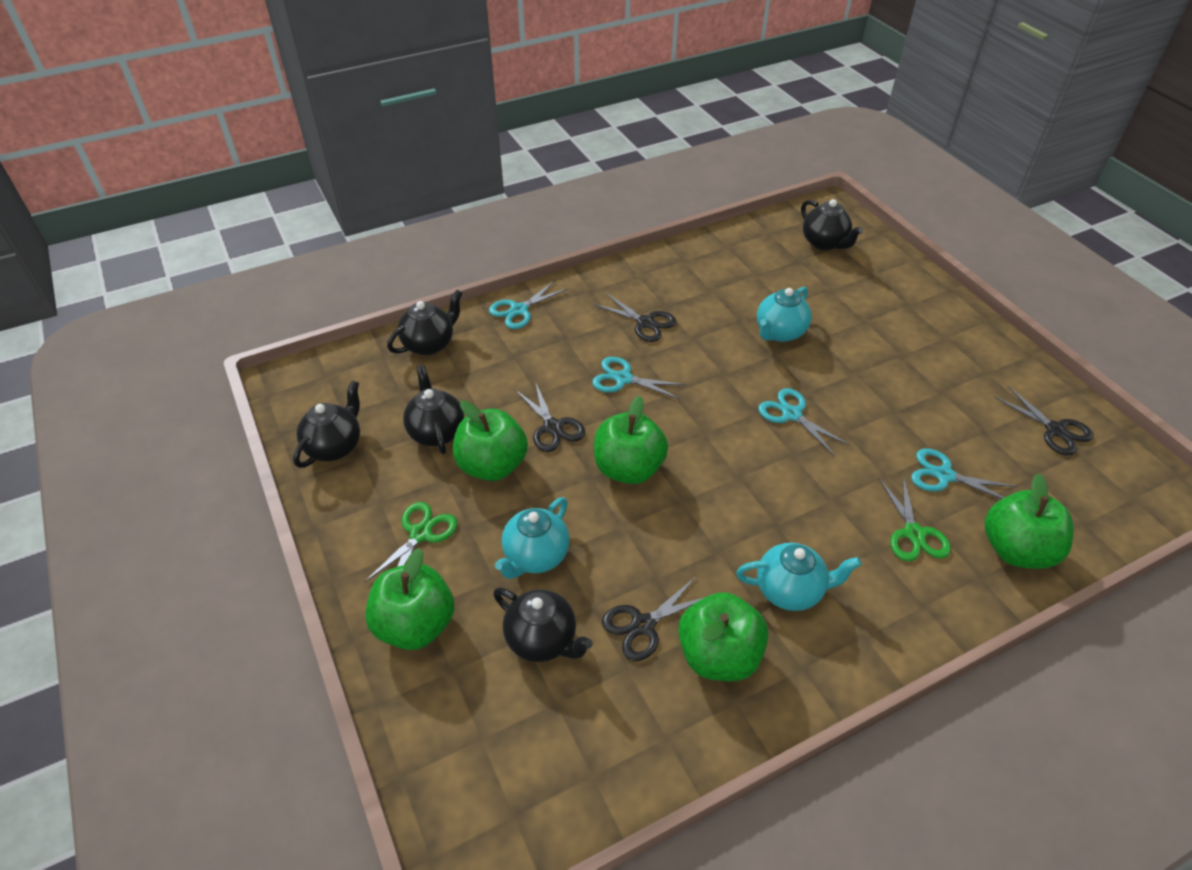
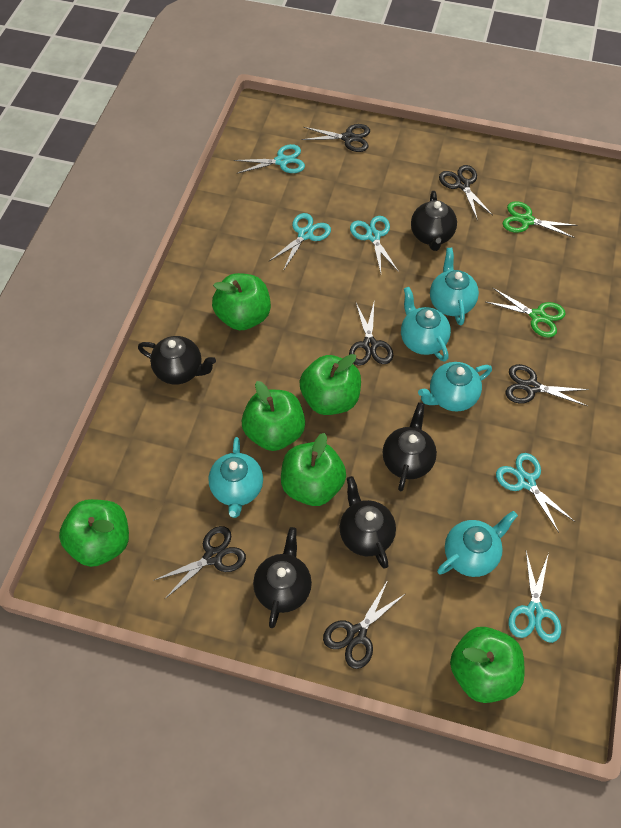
black scissors: 4 -> 6
green apple: 5 -> 6
turquoise scissors: 4 -> 5
turquoise teapot: 3 -> 5

